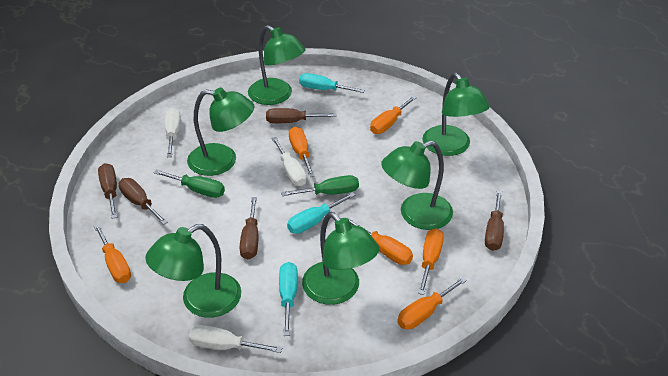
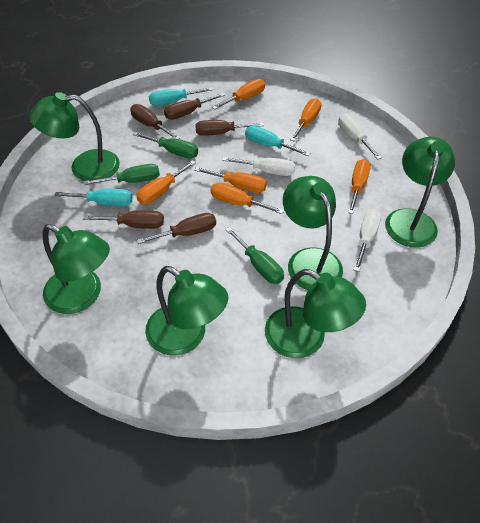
green screwdriver: 2 -> 3

